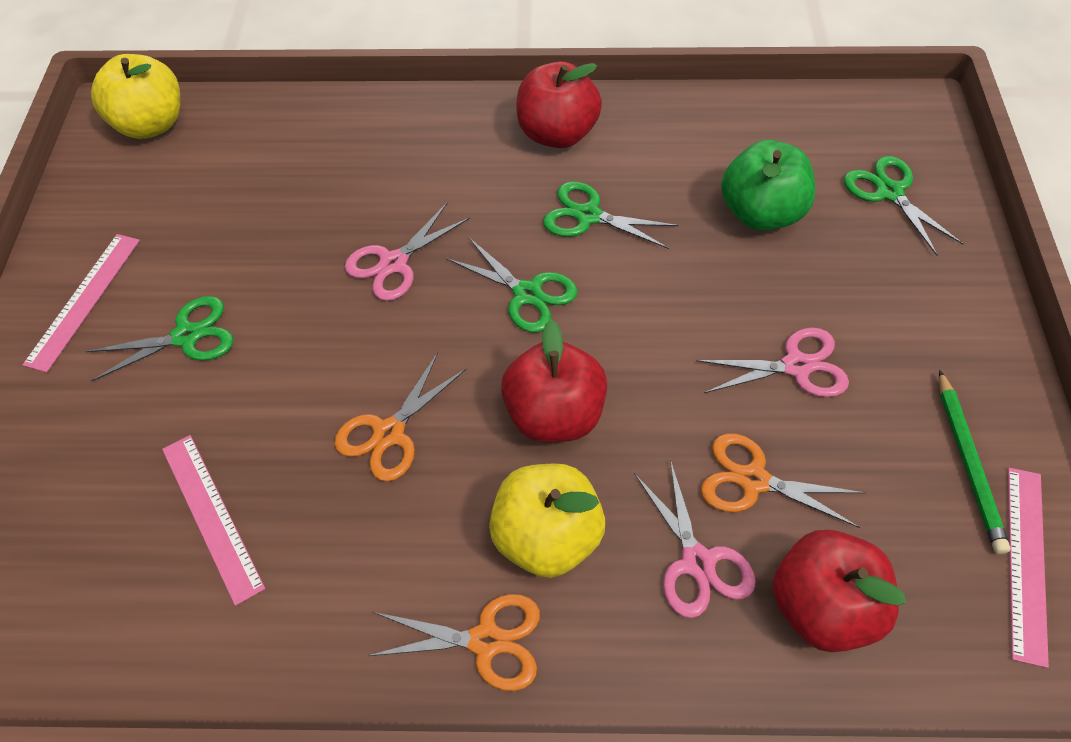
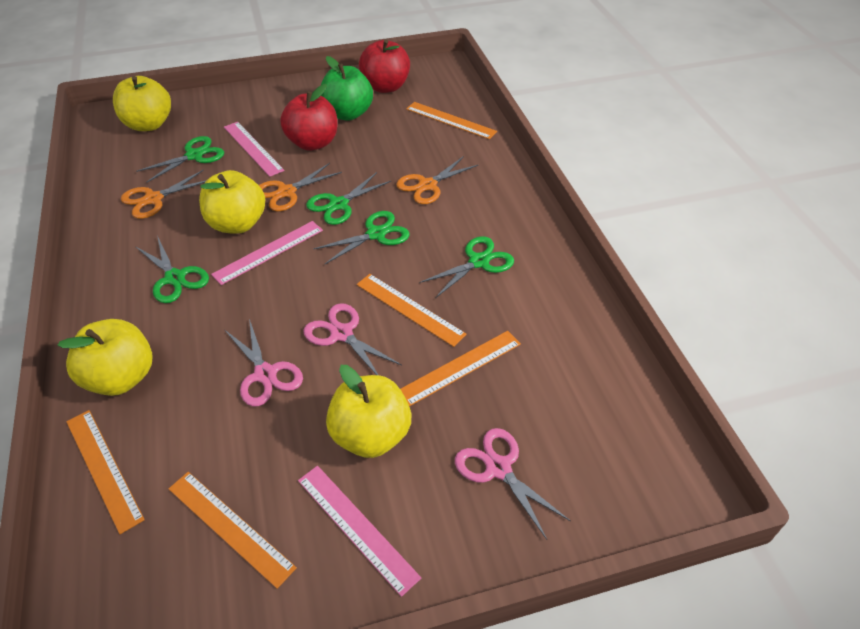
green pencil: 1 -> 0
green scissors: 4 -> 5
orange ruler: 0 -> 5
red apple: 3 -> 2
yellow apple: 2 -> 4

